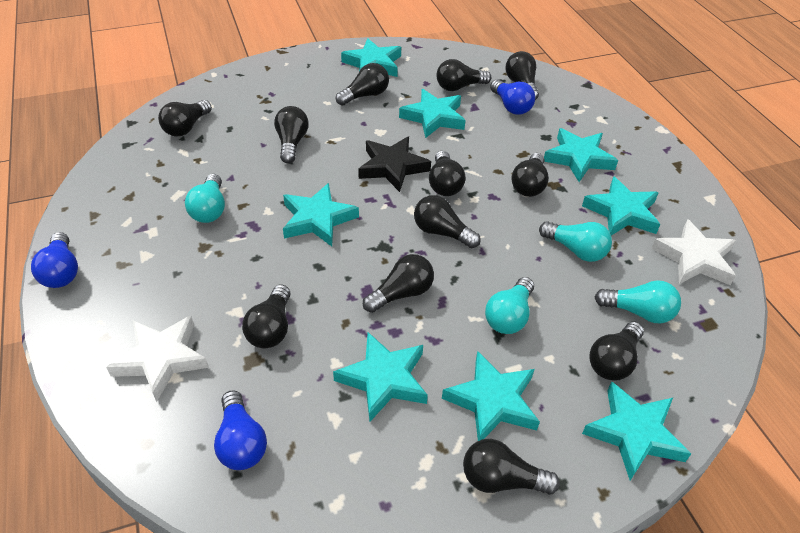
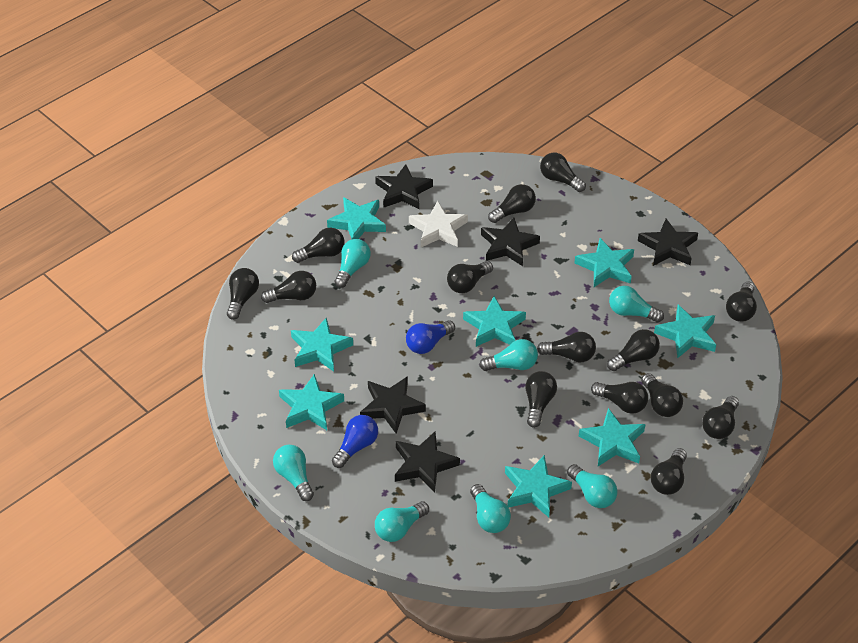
black light bulb: 12 -> 14
black star: 1 -> 5
blue light bulb: 3 -> 2
turquoise light bulb: 4 -> 7
white star: 2 -> 1

